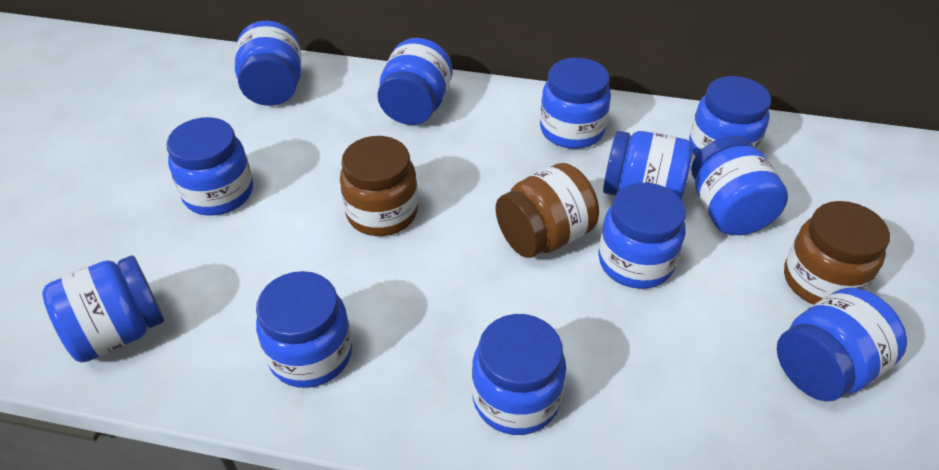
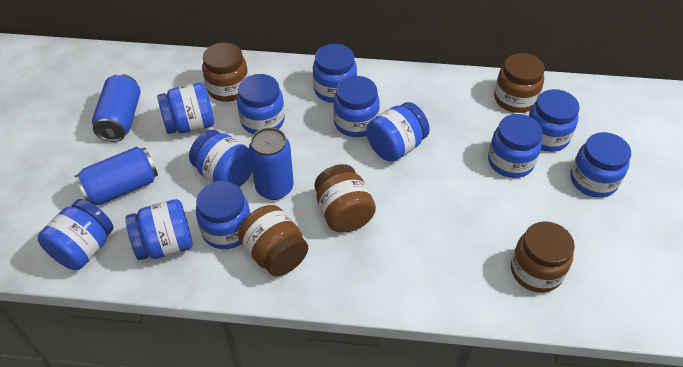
blue can: 0 -> 3
brown jar: 3 -> 5

